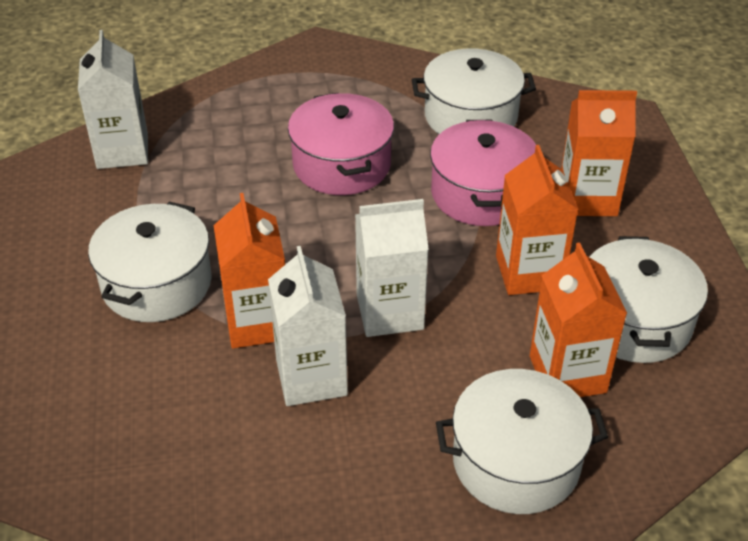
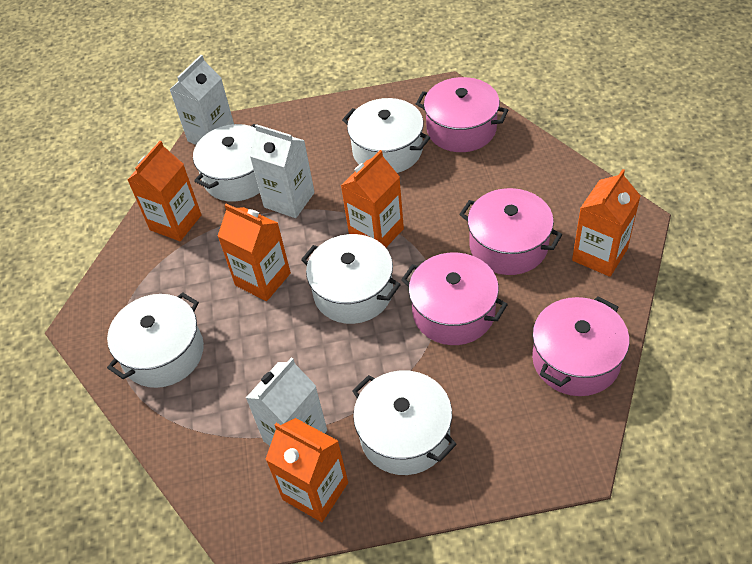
orange carton: 4 -> 5
pink pot: 2 -> 4
white pot: 4 -> 5

